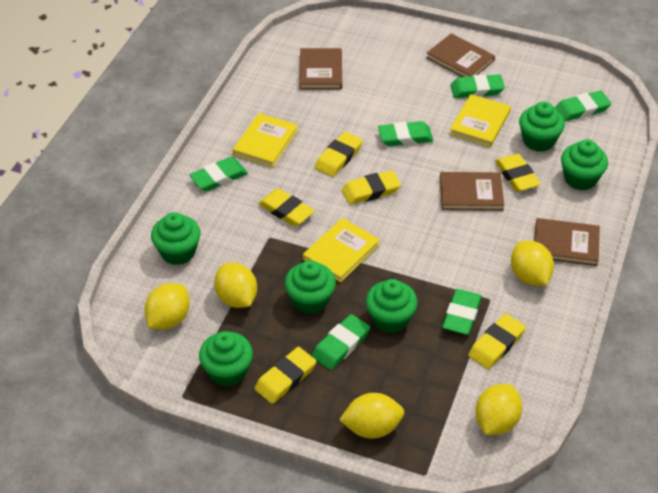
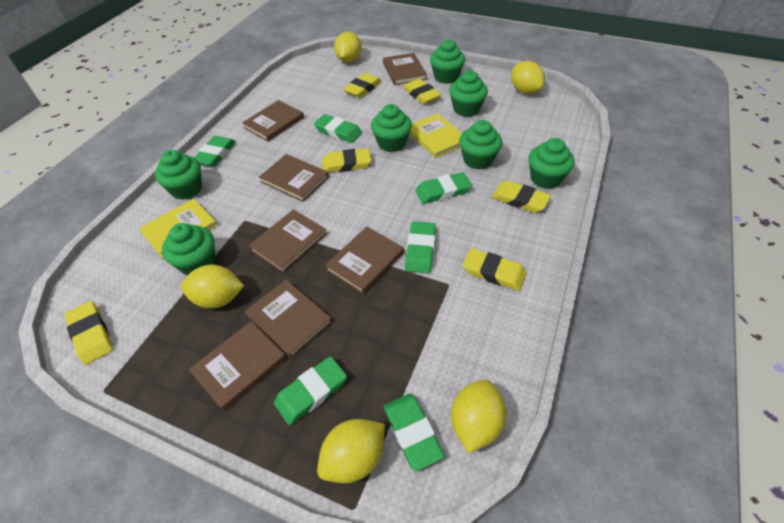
brown book: 4 -> 7
green cupcake: 6 -> 7
yellow book: 3 -> 2

